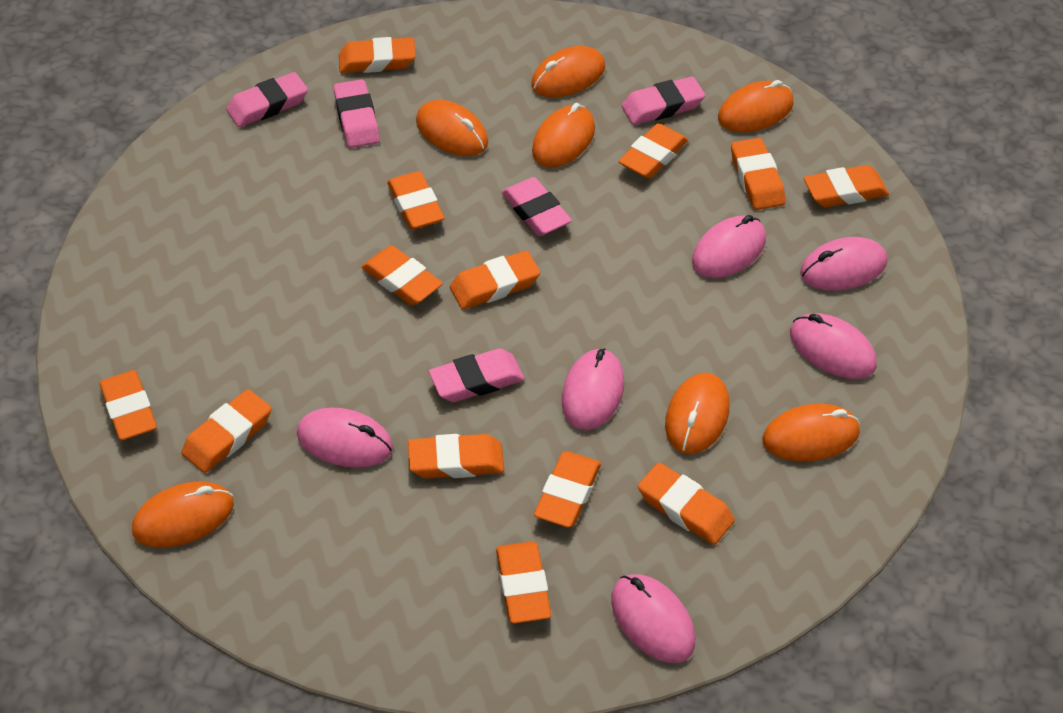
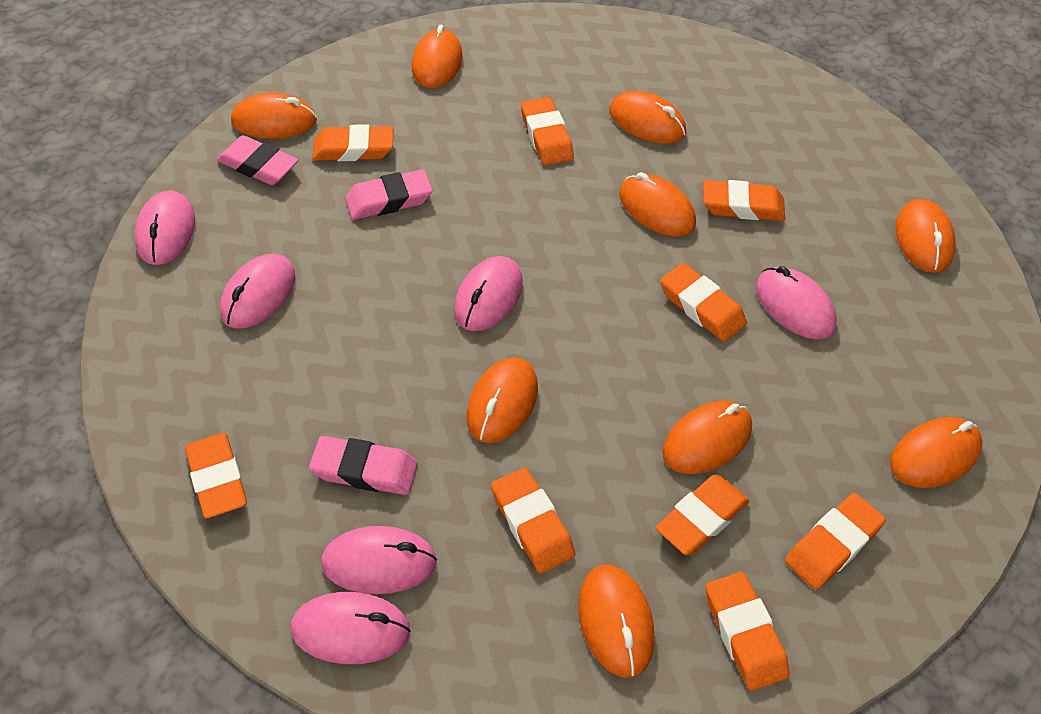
orange eraser: 13 -> 9
orange mouse: 7 -> 9
pink eraser: 5 -> 3

